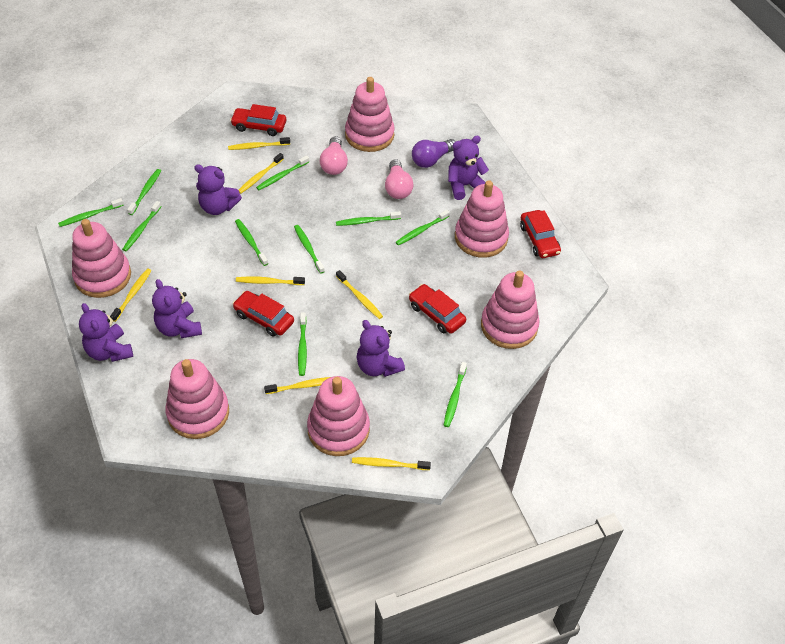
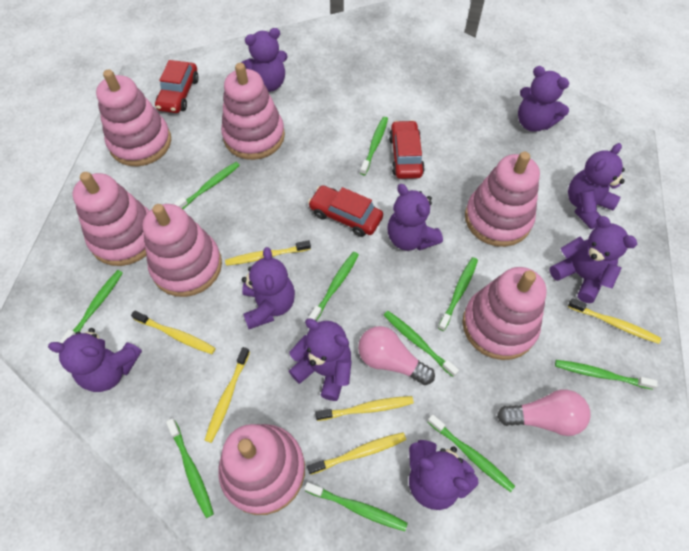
pink stacking toy: 6 -> 7
purple light bulb: 1 -> 0
purple teddy bear: 5 -> 9
red car: 4 -> 3
yellow toothbrush: 7 -> 6

